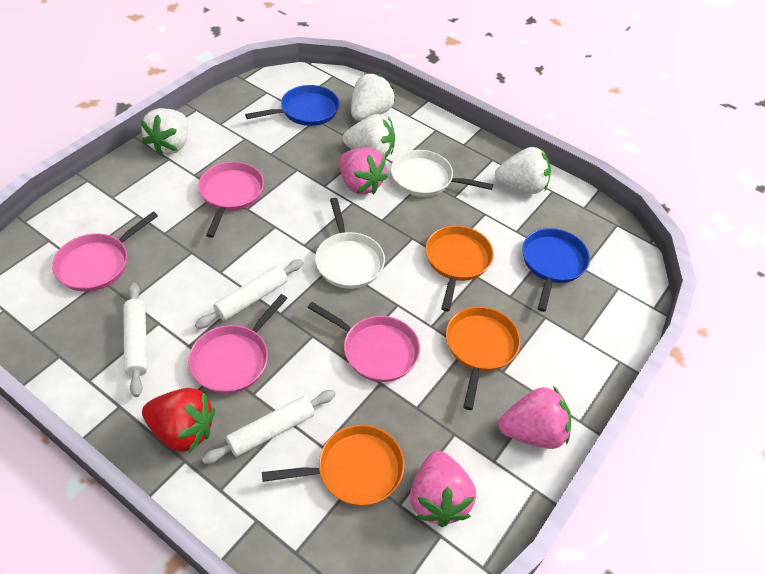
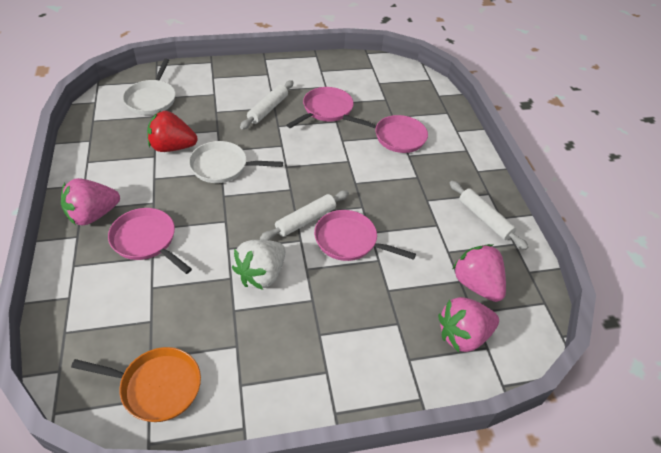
blue pan: 2 -> 0
orange pan: 3 -> 1
white strawberry: 4 -> 1

